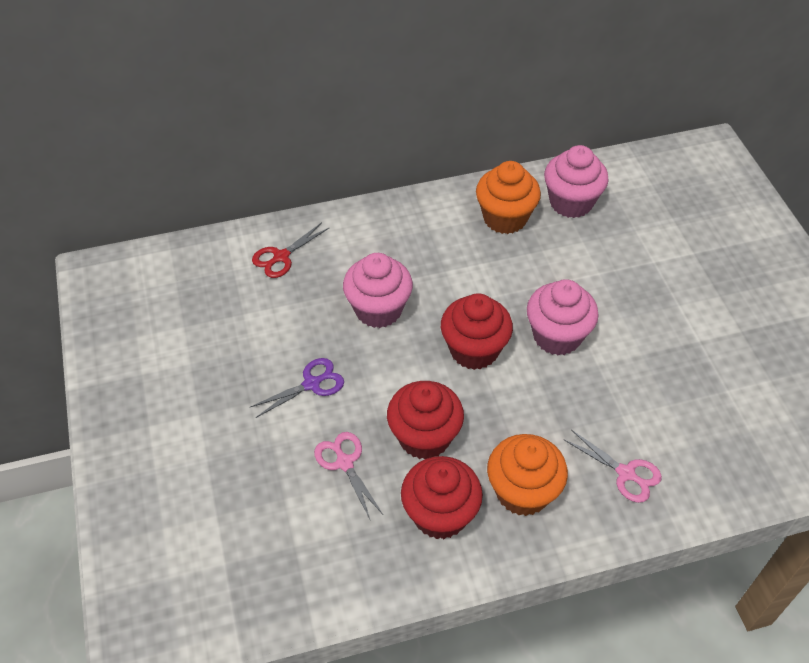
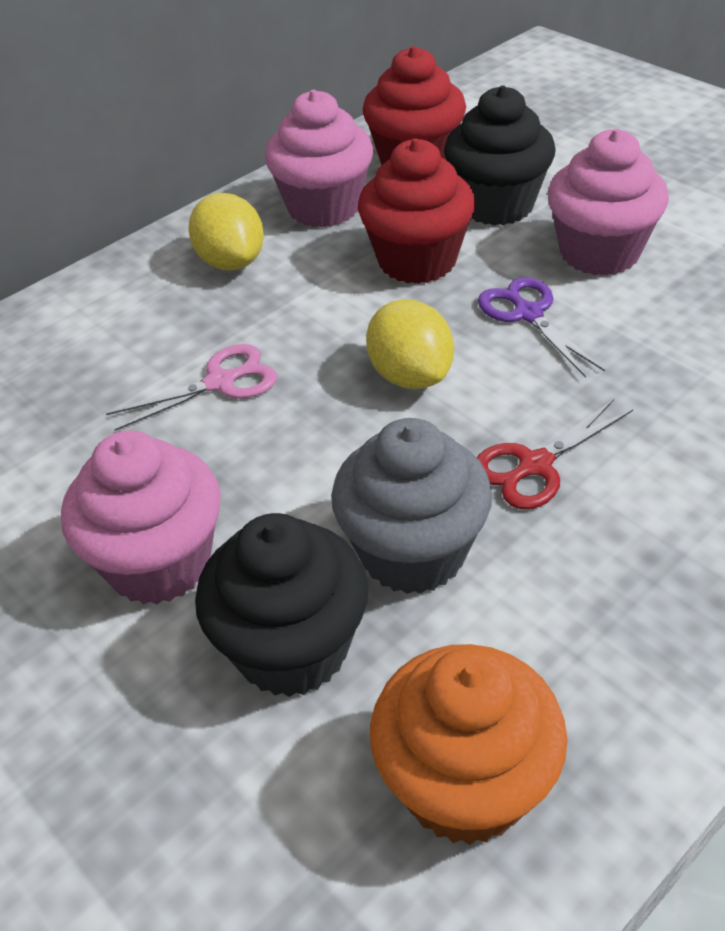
black cupcake: 0 -> 2
grey cupcake: 0 -> 1
orange cupcake: 2 -> 1
pink scissors: 2 -> 1
red cupcake: 3 -> 2
yellow lemon: 0 -> 2

